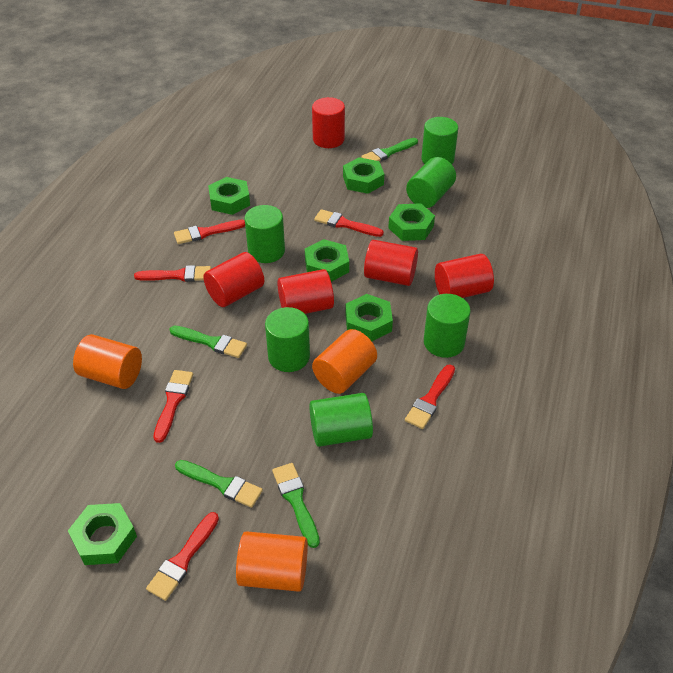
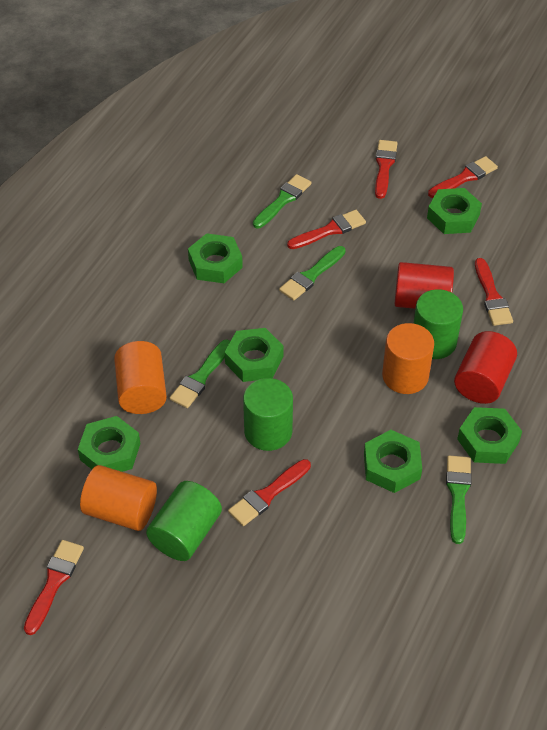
green cylinder: 6 -> 3
red cylinder: 5 -> 2

